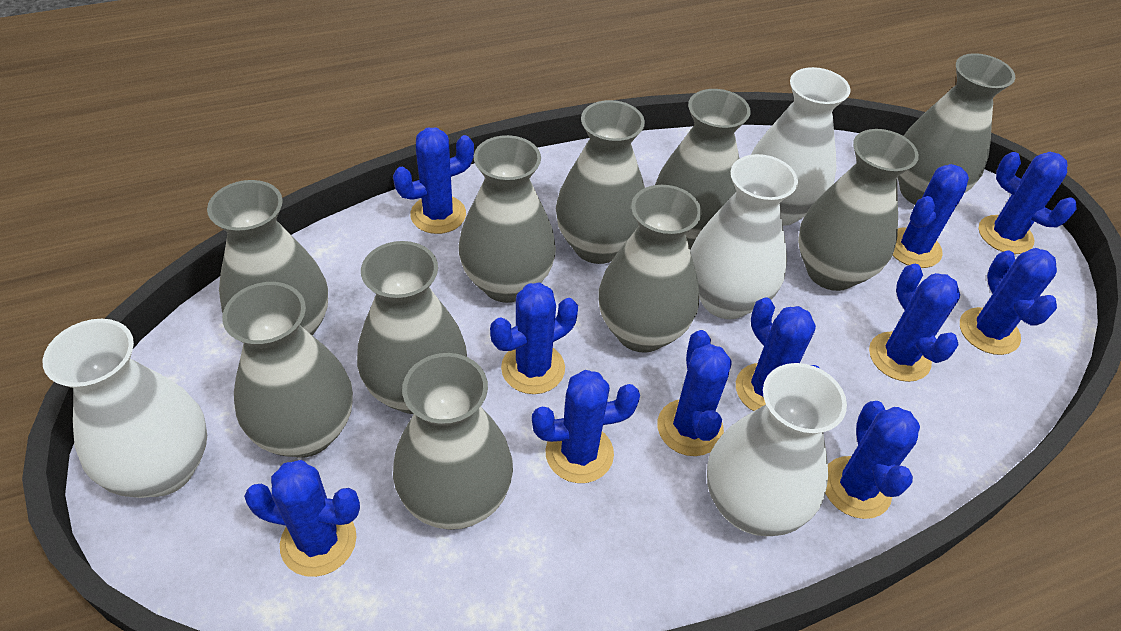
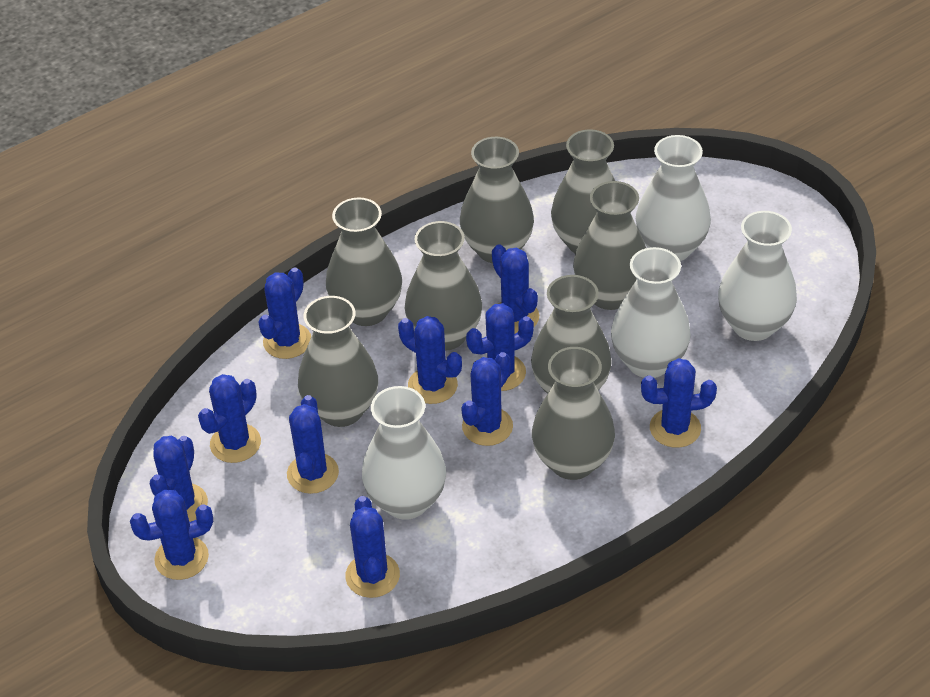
grey vase: 10 -> 8

